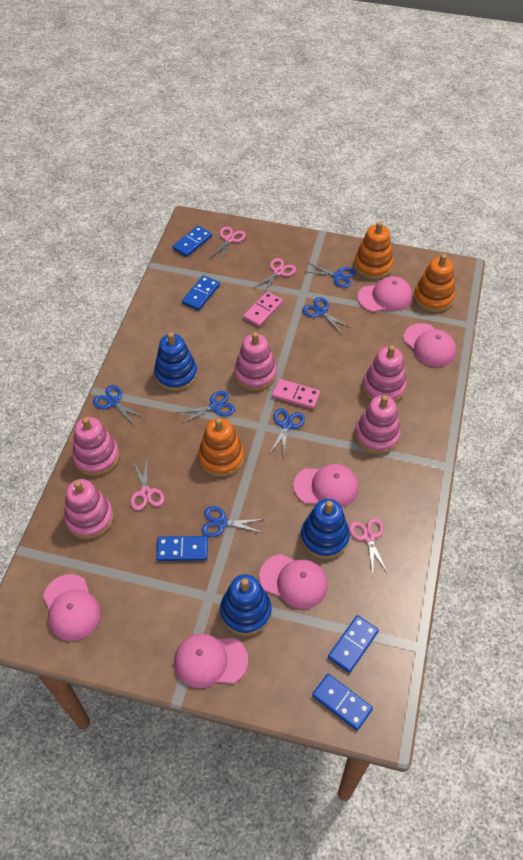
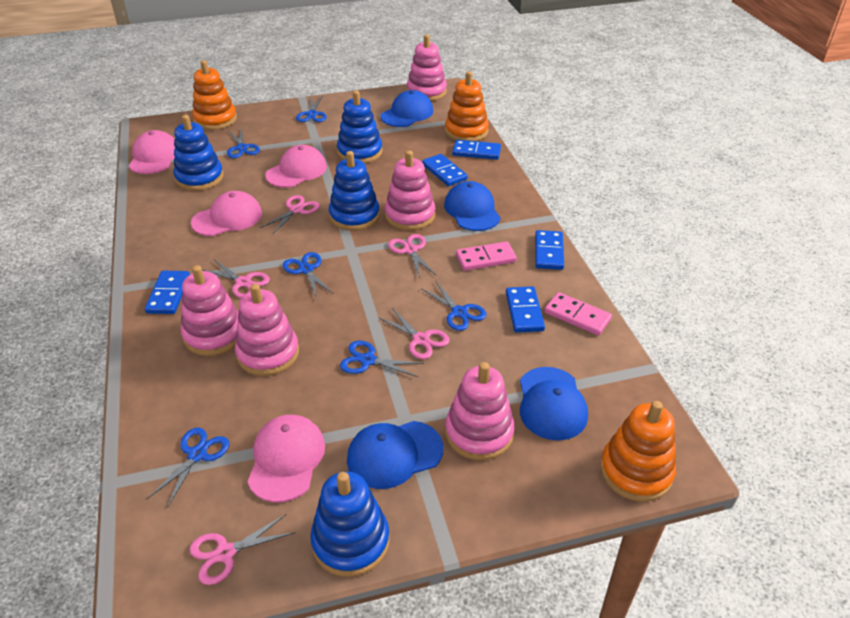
blue cap: 0 -> 4
blue stacking toy: 3 -> 4
pink cap: 6 -> 4
pink scissors: 4 -> 5

